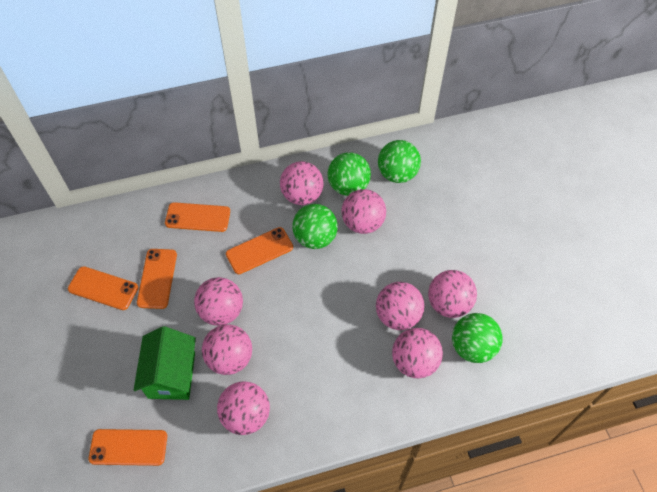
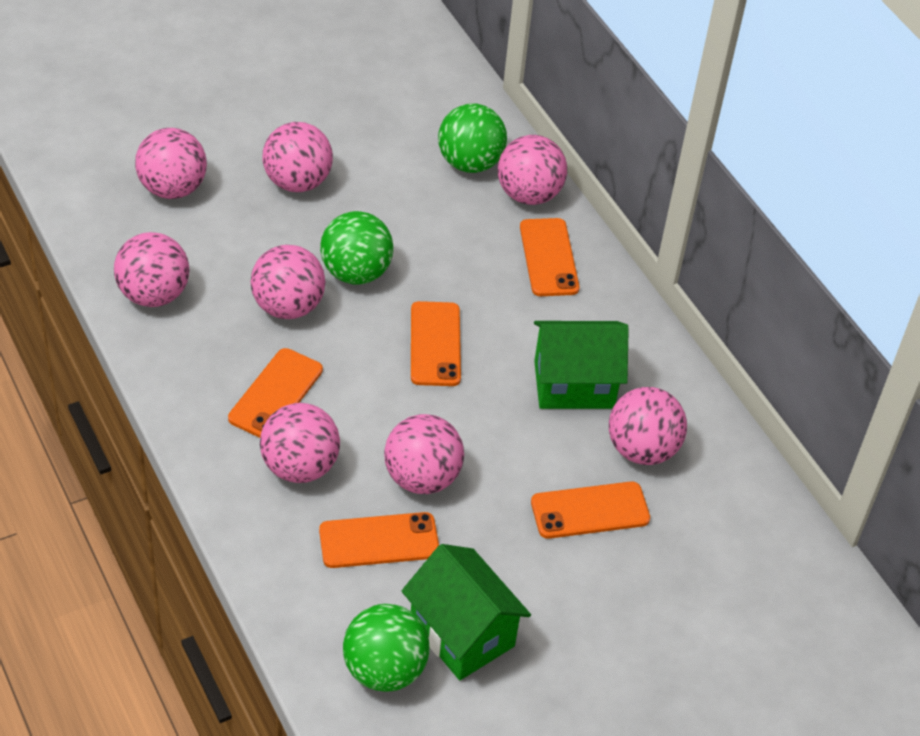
green ball: 4 -> 3
green house: 1 -> 2

